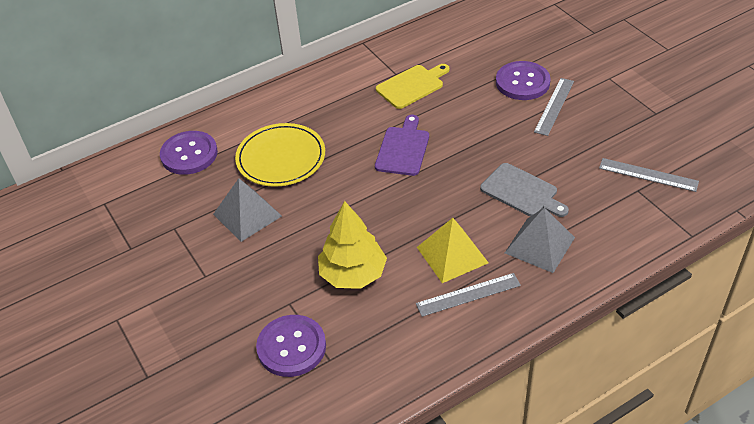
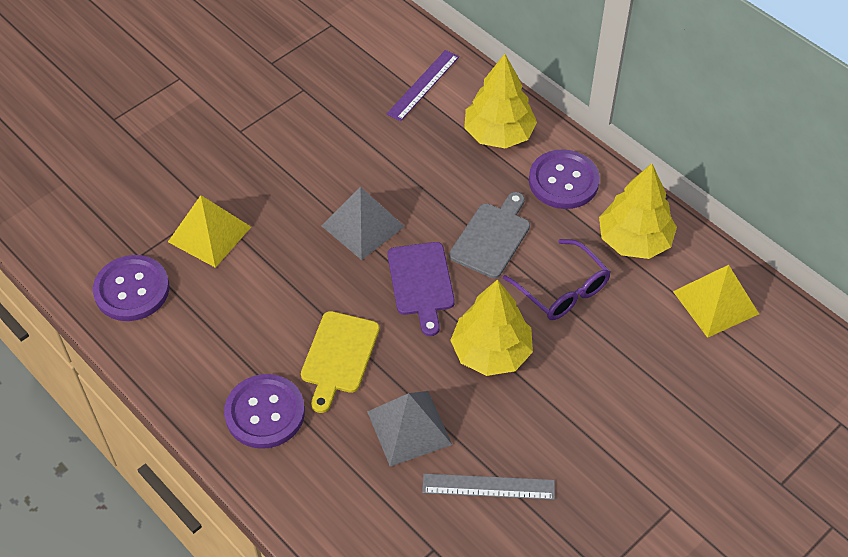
grey ruler: 3 -> 1
purple glasses: 0 -> 1
purple ruler: 0 -> 1
yellow plate: 1 -> 0
yellow pyramid: 1 -> 2
yellow tree: 1 -> 3

